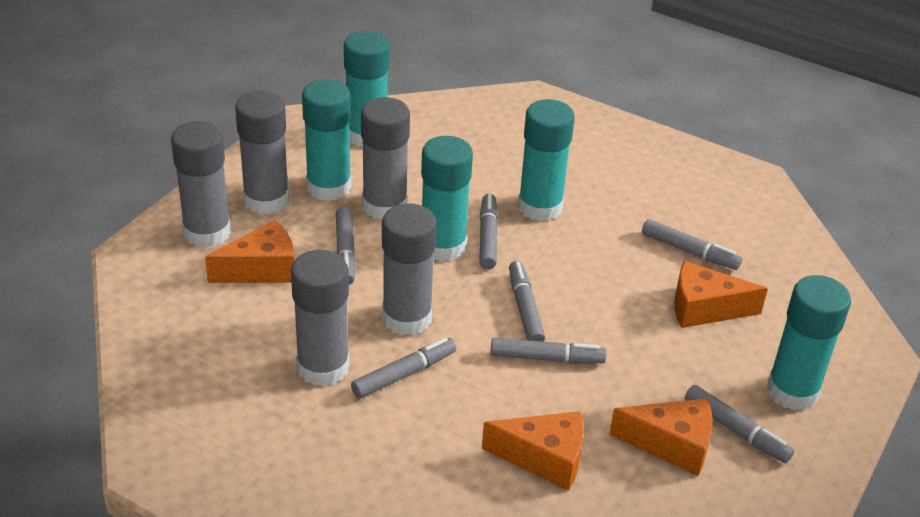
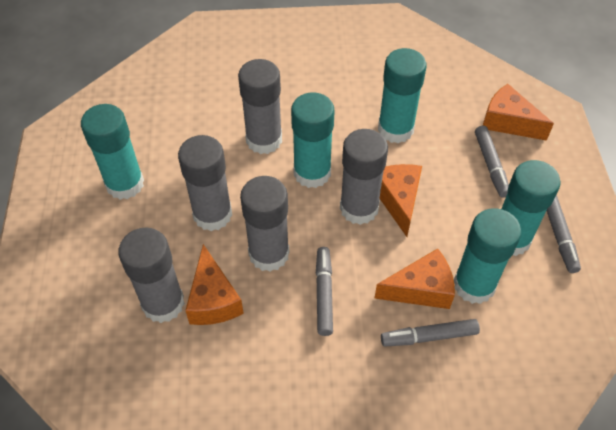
grey marker: 7 -> 4

